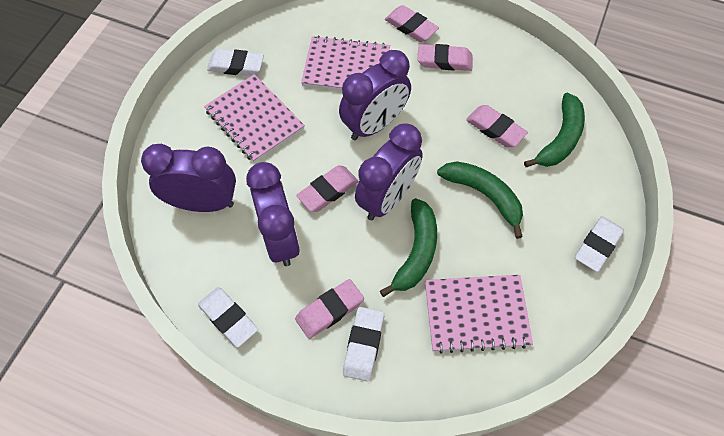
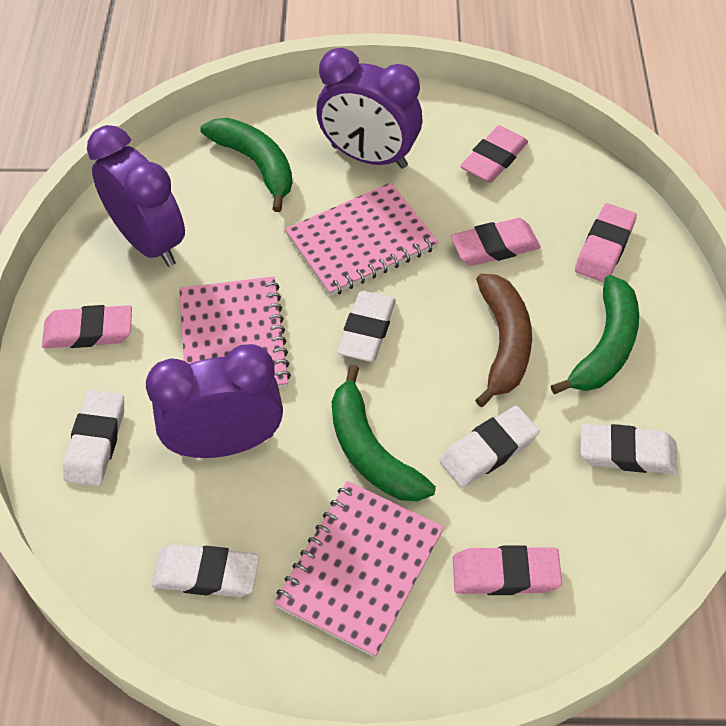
brown banana: 0 -> 1
purple clock: 4 -> 3
white eraser: 4 -> 5

